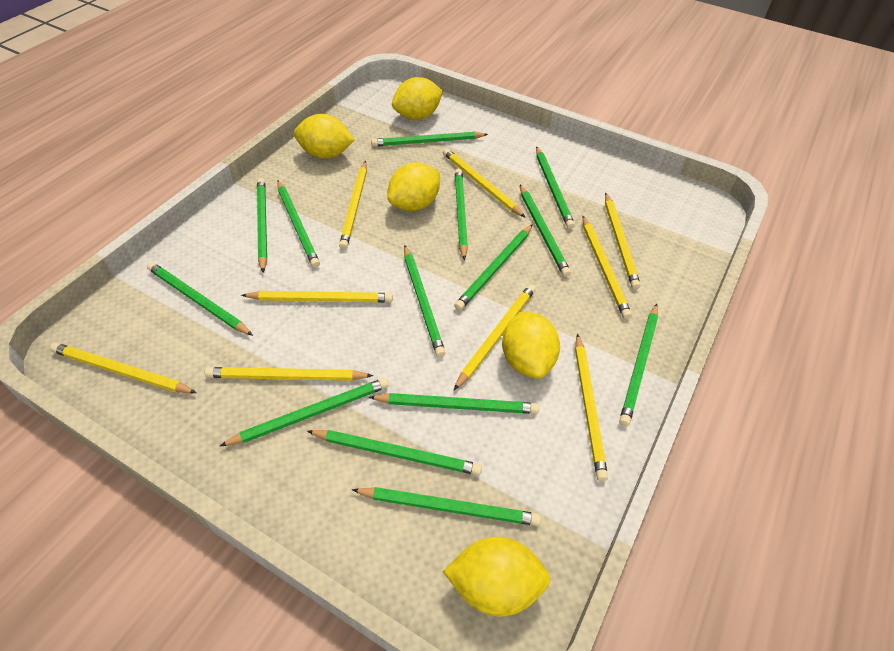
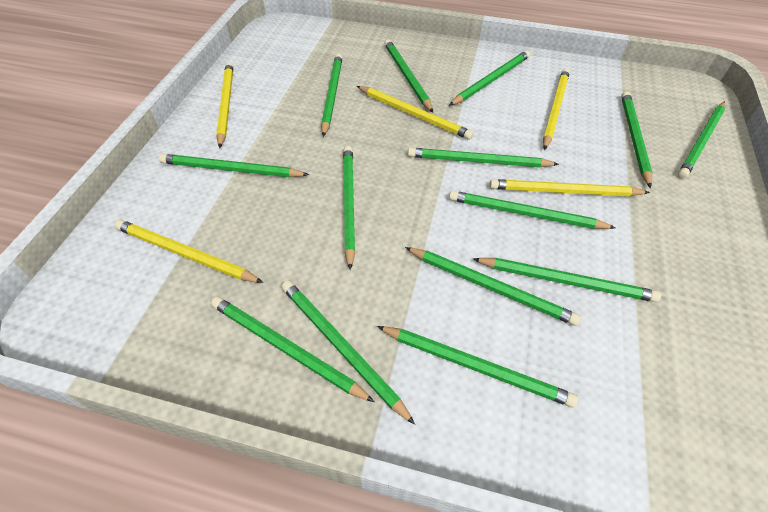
yellow lemon: 5 -> 0
yellow pencil: 9 -> 5

